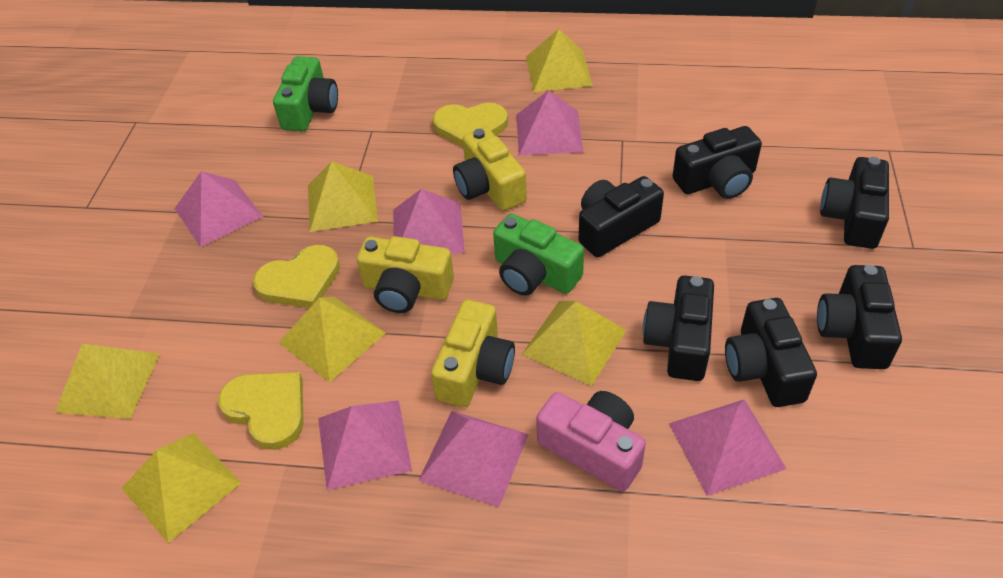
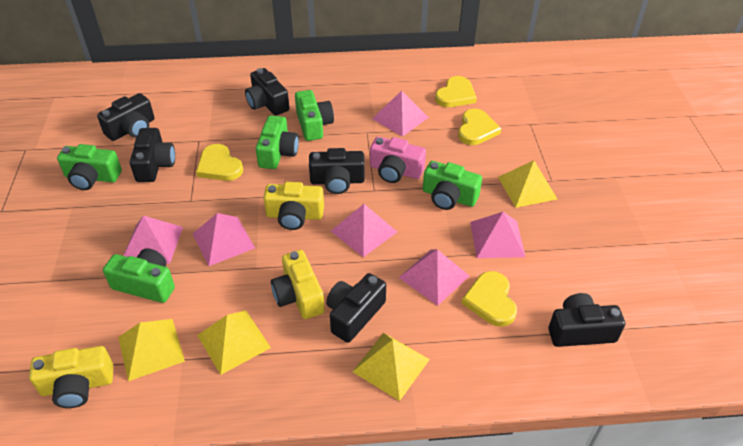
green camera: 2 -> 5
yellow heart: 3 -> 4
yellow pyramid: 6 -> 4

